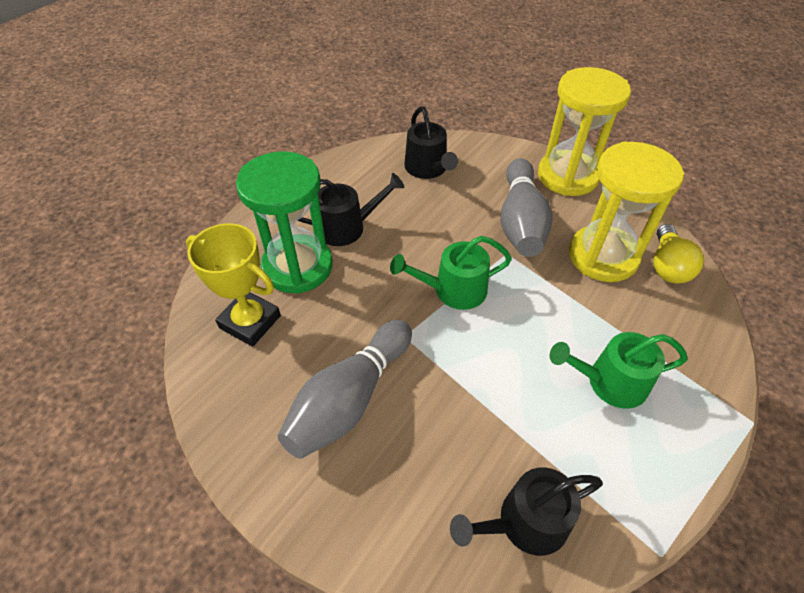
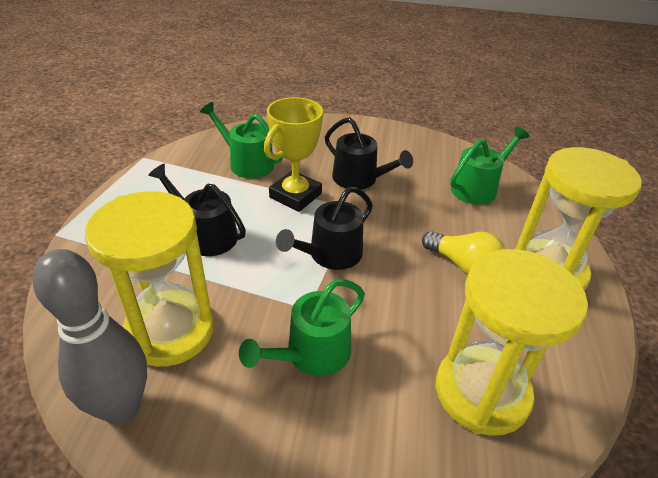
green hourglass: 1 -> 0
green watering can: 2 -> 3
grey bowling pin: 2 -> 1
yellow hourglass: 2 -> 3

